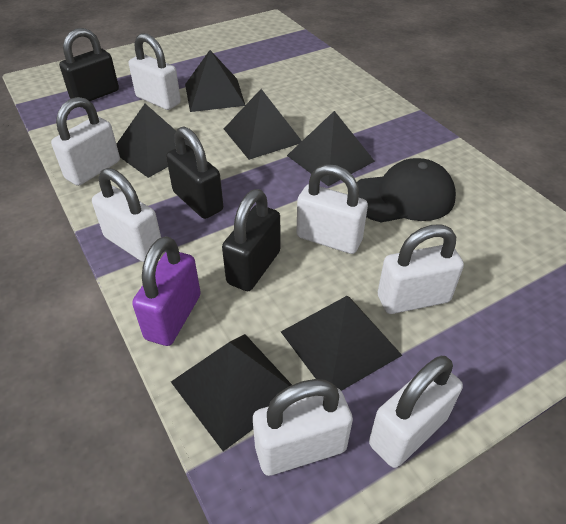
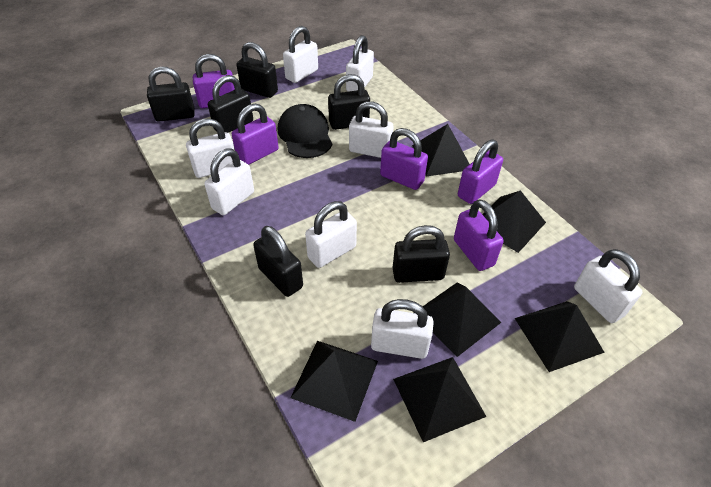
black padlock: 3 -> 6
purple padlock: 1 -> 5
white padlock: 7 -> 8

